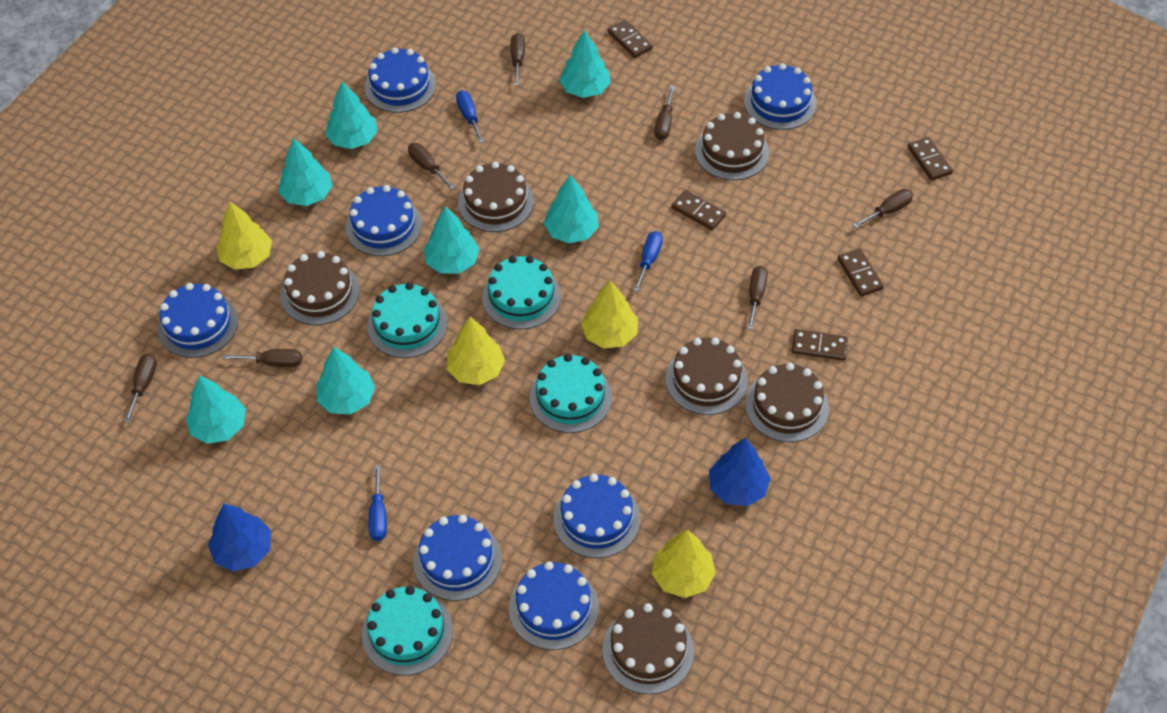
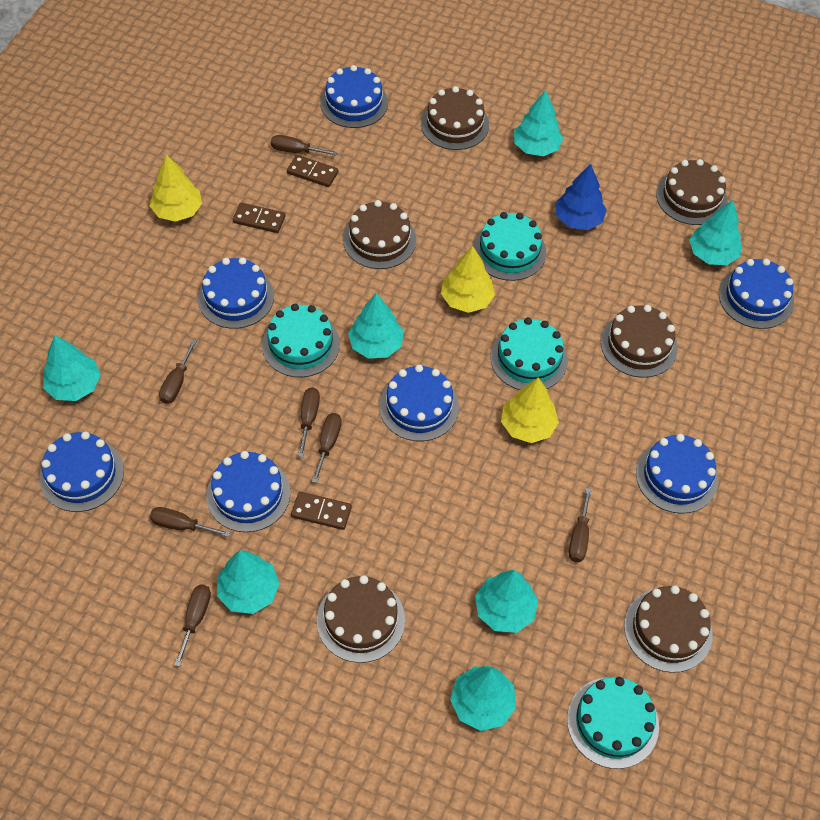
blue screwdriver: 3 -> 0
blue tree: 2 -> 1
brown domino: 5 -> 3
yellow tree: 4 -> 3

